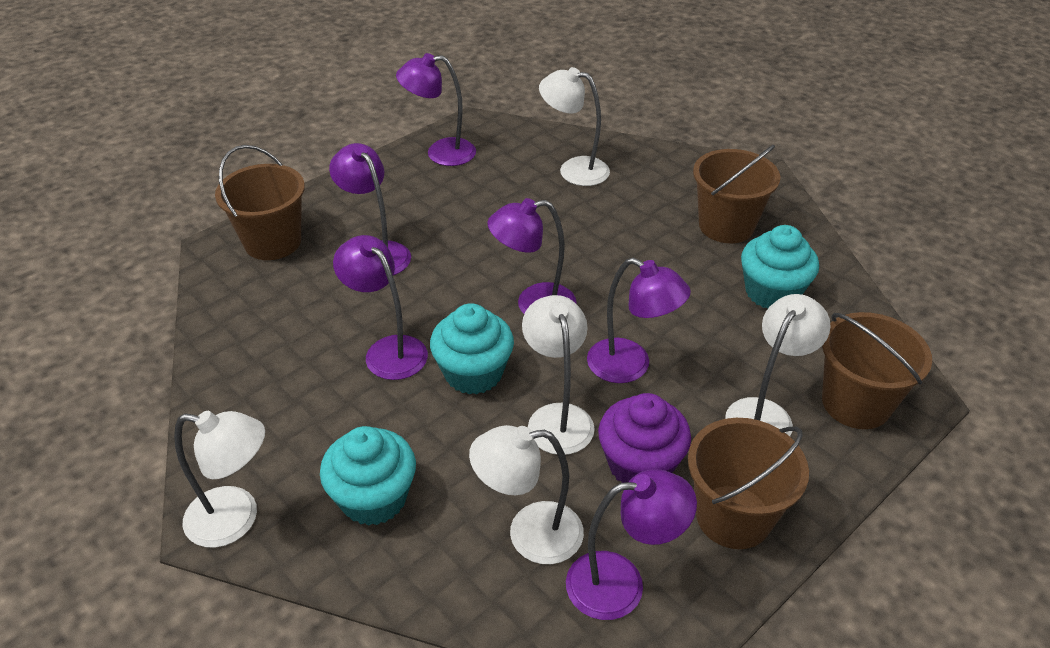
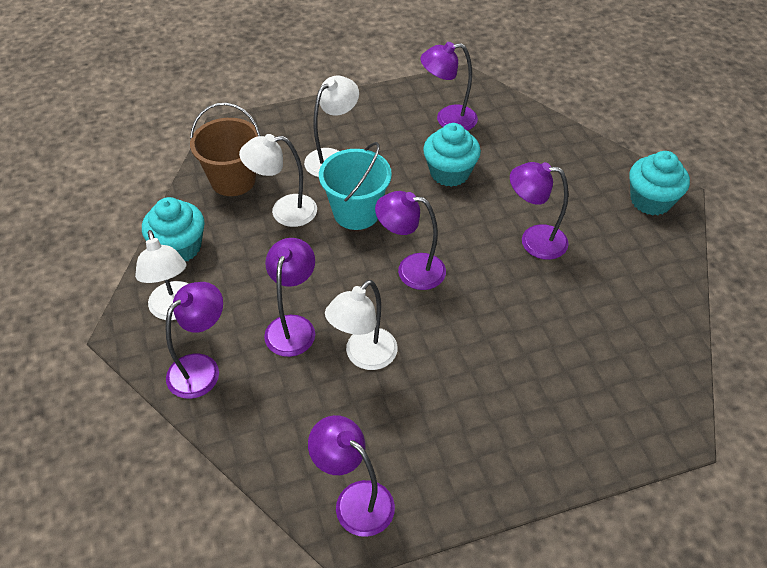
brown bucket: 4 -> 1
purple cupcake: 1 -> 0
turquoise bucket: 0 -> 1
white lamp: 5 -> 4

